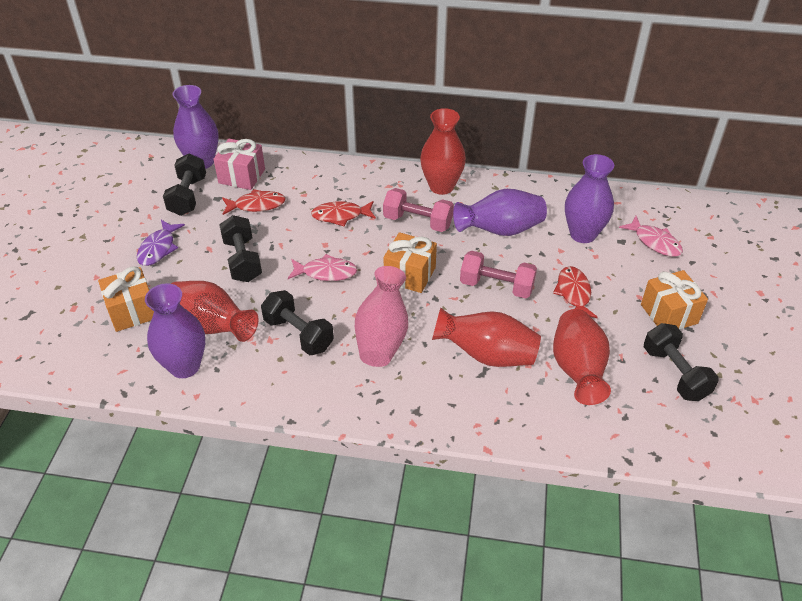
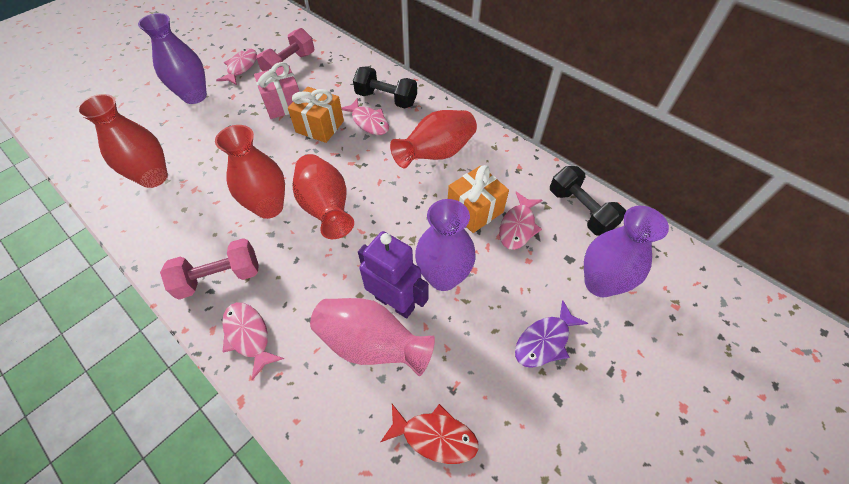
black dumbbell: 4 -> 2
orange gift: 3 -> 2
pink fish: 2 -> 4
purple robot: 0 -> 1
purple vase: 4 -> 3
red fish: 3 -> 1

